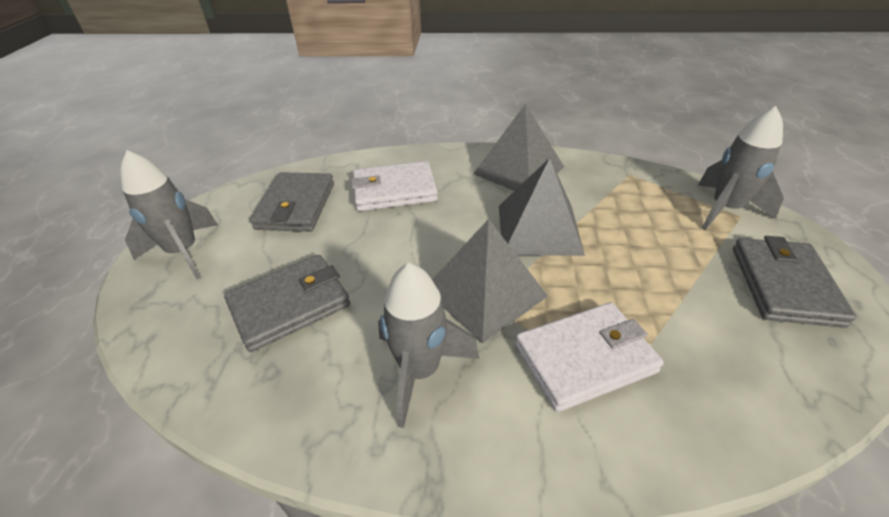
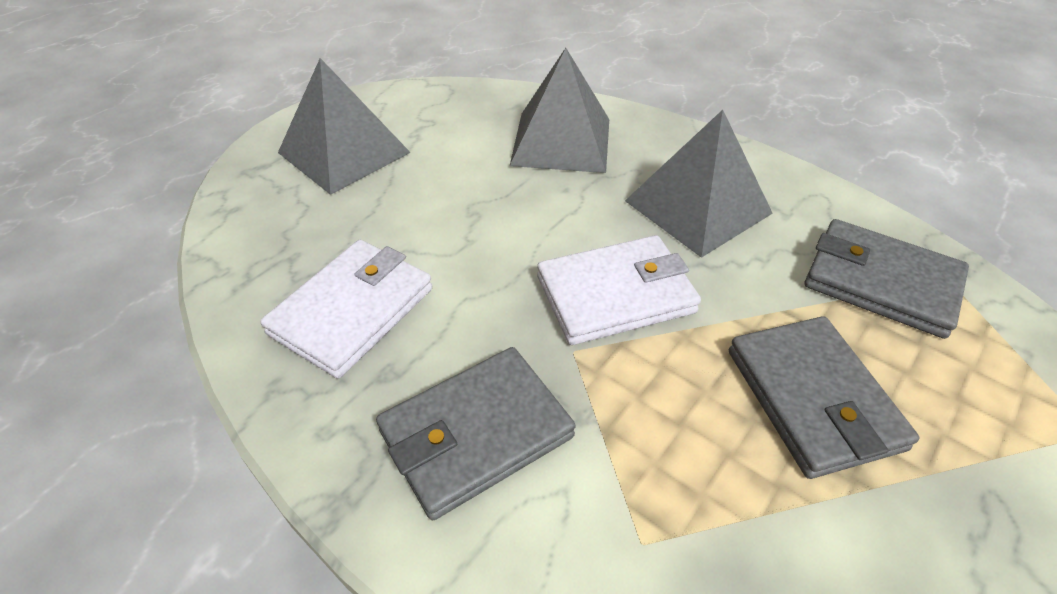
grey rocket: 3 -> 0

